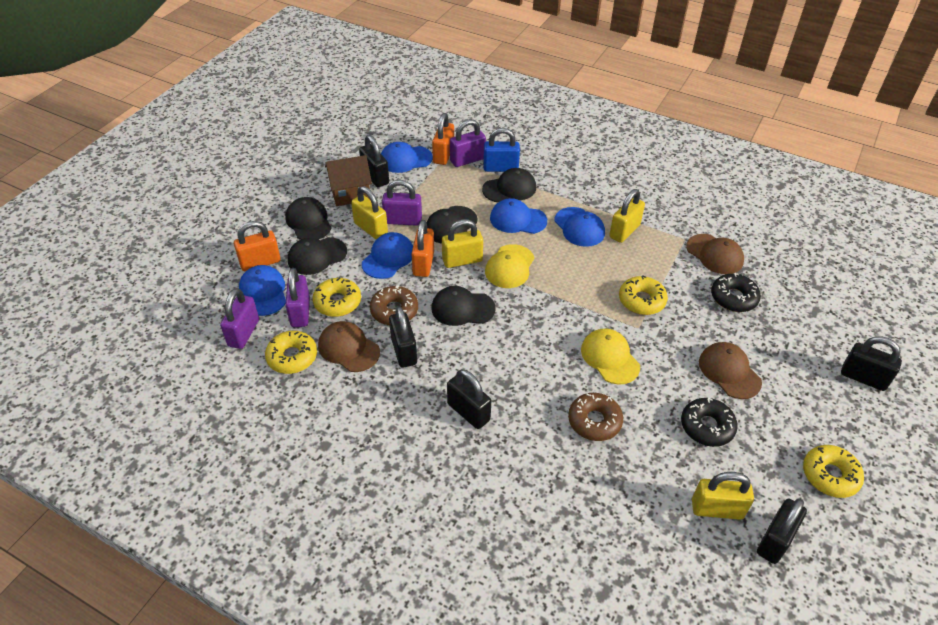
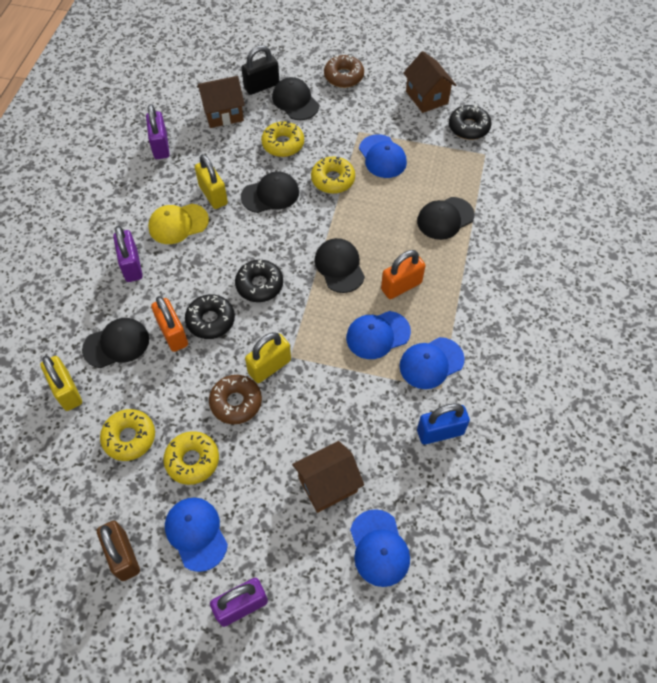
black donut: 2 -> 3
black padlock: 5 -> 1
brown cap: 3 -> 0
brown house: 1 -> 3
brown padlock: 0 -> 1
orange padlock: 3 -> 2
purple padlock: 4 -> 3
yellow cap: 2 -> 1
yellow padlock: 4 -> 3

